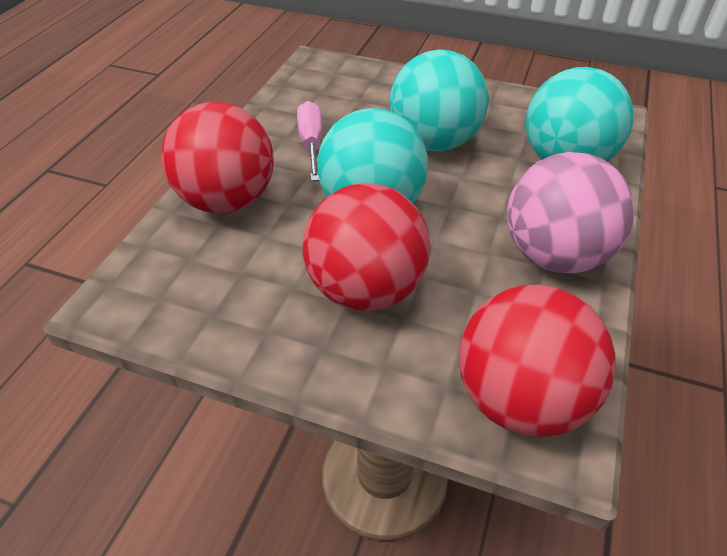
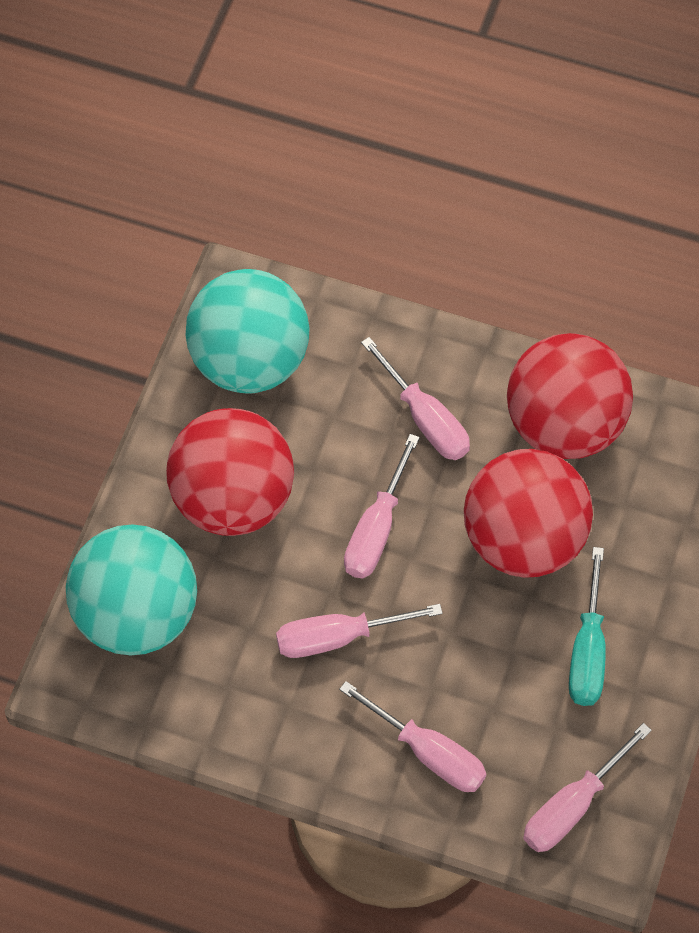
pink ball: 1 -> 0
pink screwdriver: 1 -> 5
turquoise ball: 3 -> 2
turquoise screwdriver: 0 -> 1

